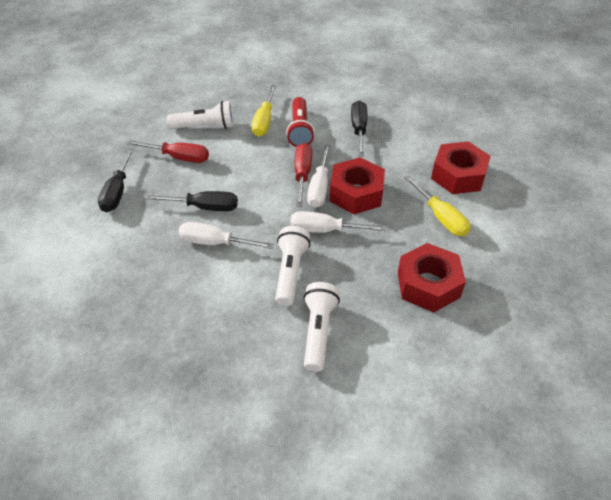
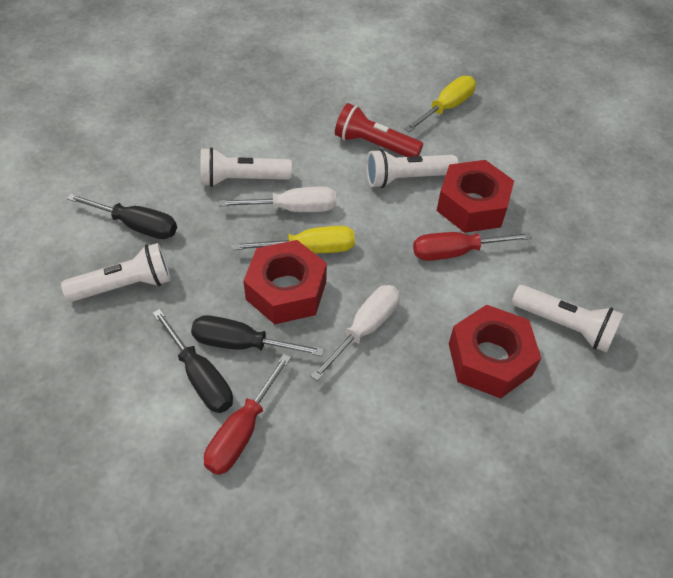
white flashlight: 3 -> 4
white screwdriver: 3 -> 2

